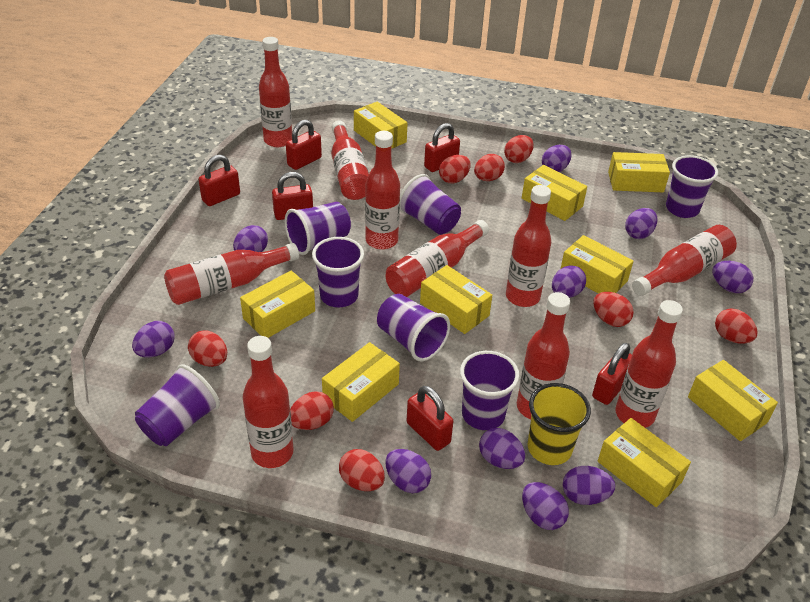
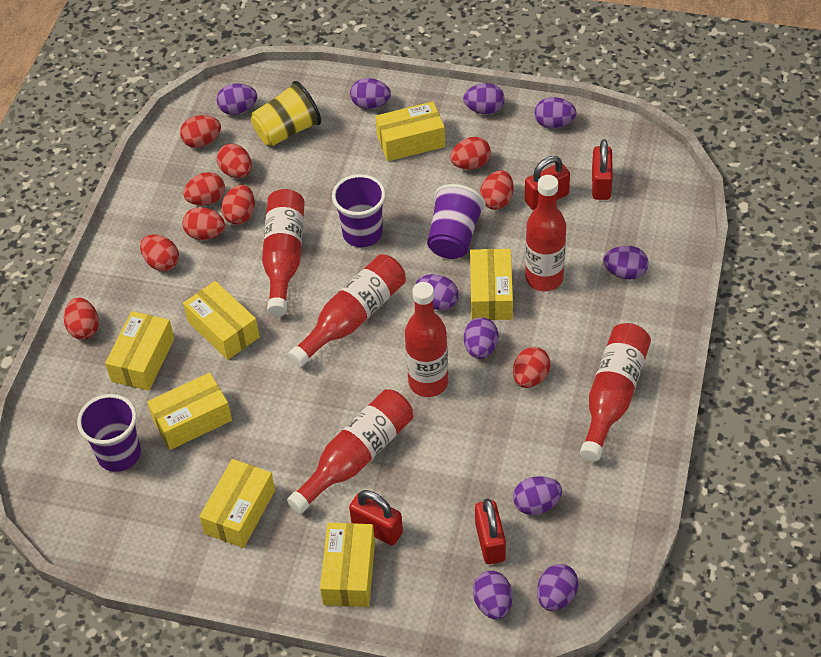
purple cup: 7 -> 3
red bottle: 10 -> 6
red egg: 8 -> 10
red padlock: 6 -> 4
yellow box: 9 -> 7

